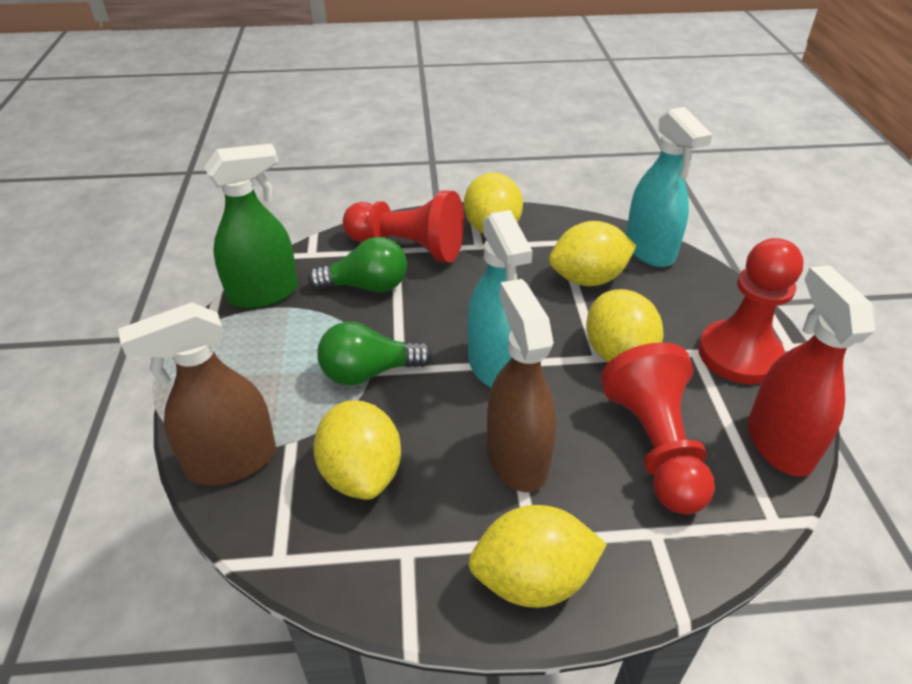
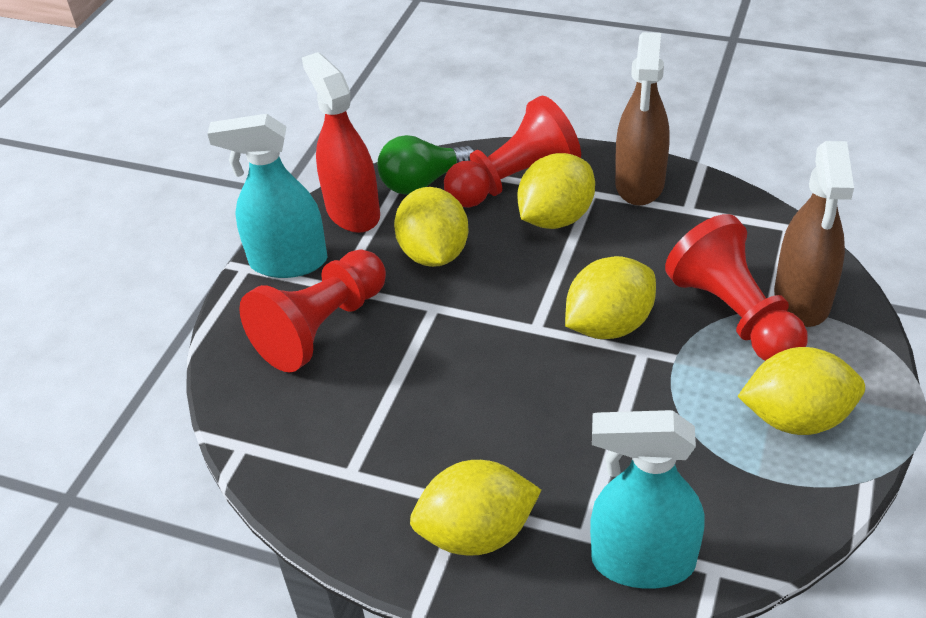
green light bulb: 2 -> 1
green spray bottle: 1 -> 0

